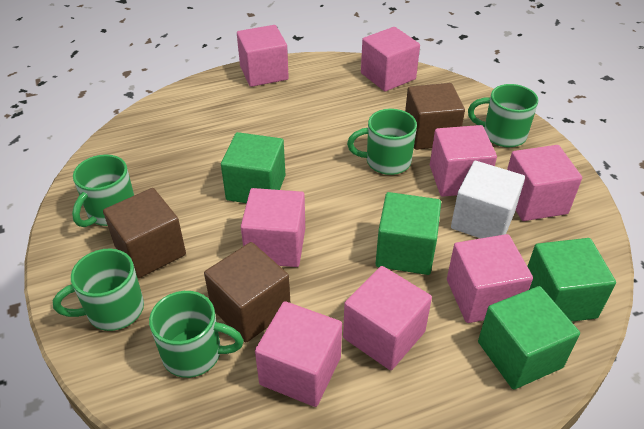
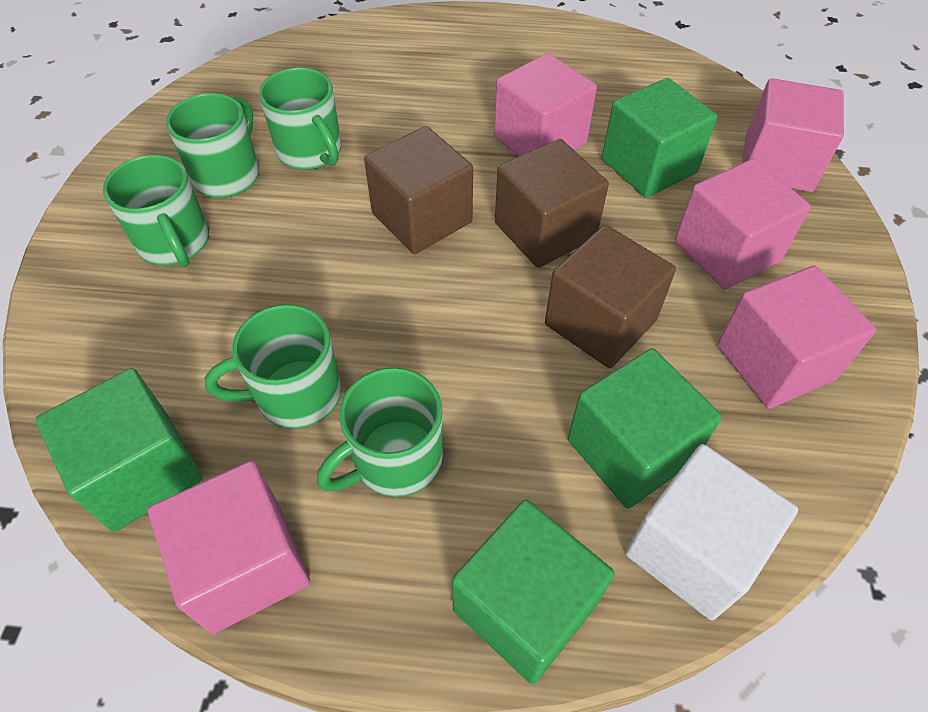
pink cube: 8 -> 5

